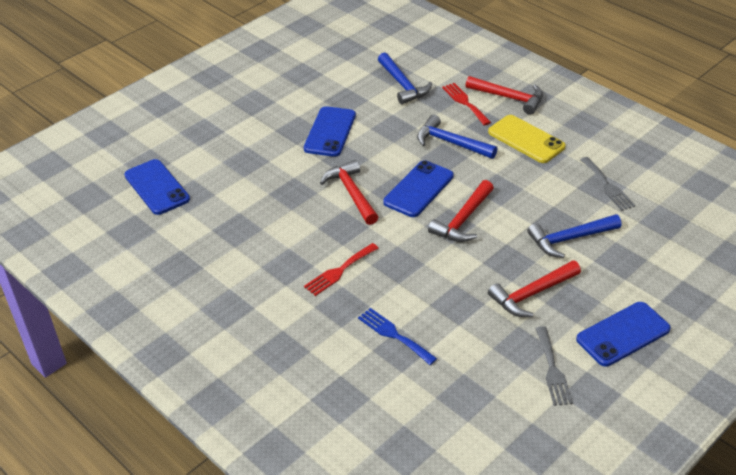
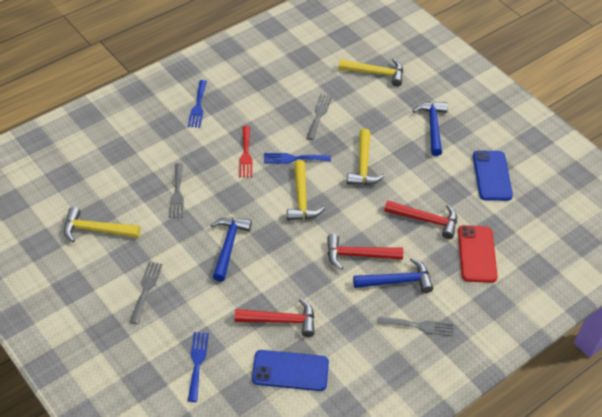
blue fork: 1 -> 3
blue phone: 4 -> 2
grey fork: 2 -> 4
red fork: 2 -> 1
red hammer: 4 -> 3
red phone: 0 -> 1
yellow hammer: 0 -> 4
yellow phone: 1 -> 0

